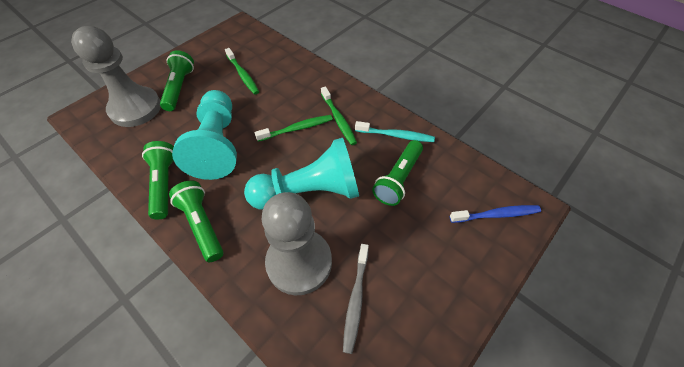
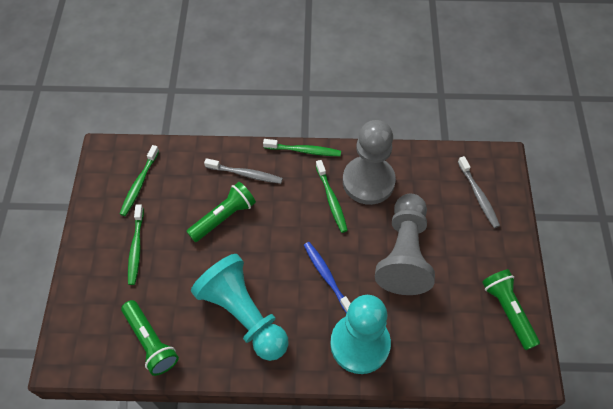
green flashlight: 4 -> 3
green toothbrush: 3 -> 4
grey toothbrush: 1 -> 2
turquoise toothbrush: 1 -> 0

